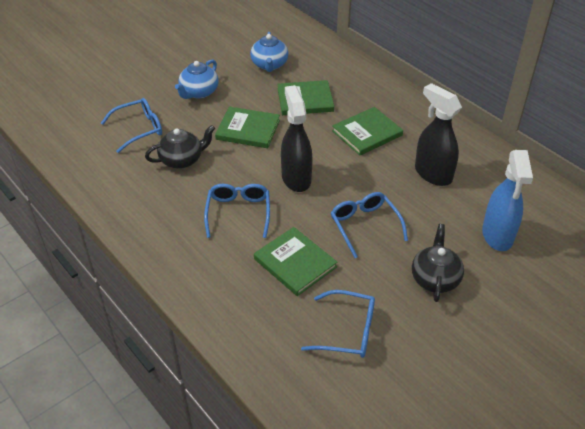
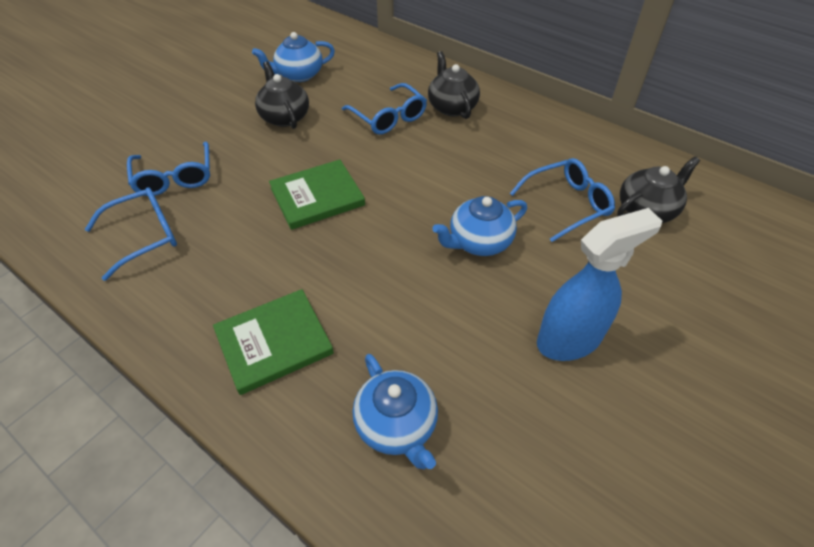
black spray bottle: 2 -> 0
black teapot: 2 -> 3
blue teapot: 2 -> 3
green book: 4 -> 2

